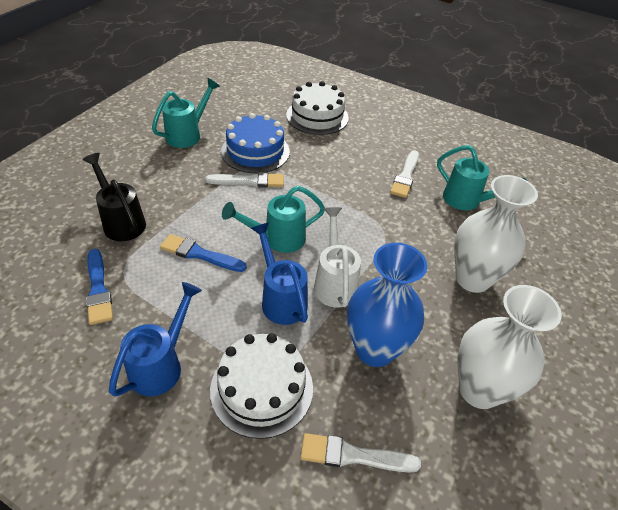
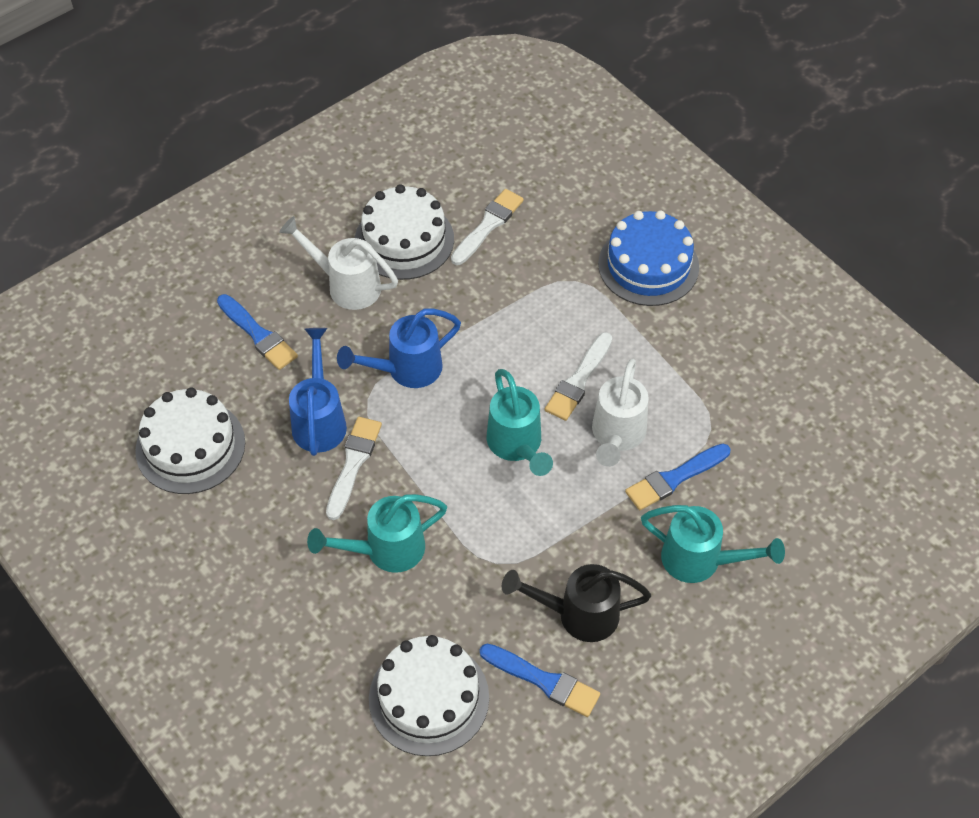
blue brush: 2 -> 3
blue vase: 1 -> 0
white cake: 2 -> 3
white vase: 2 -> 0
white watering can: 1 -> 2

